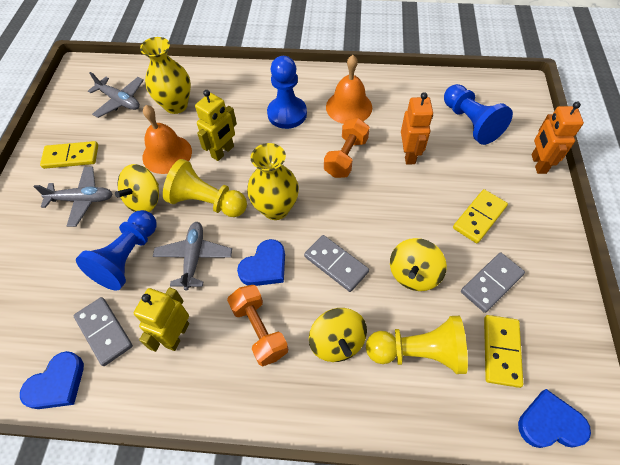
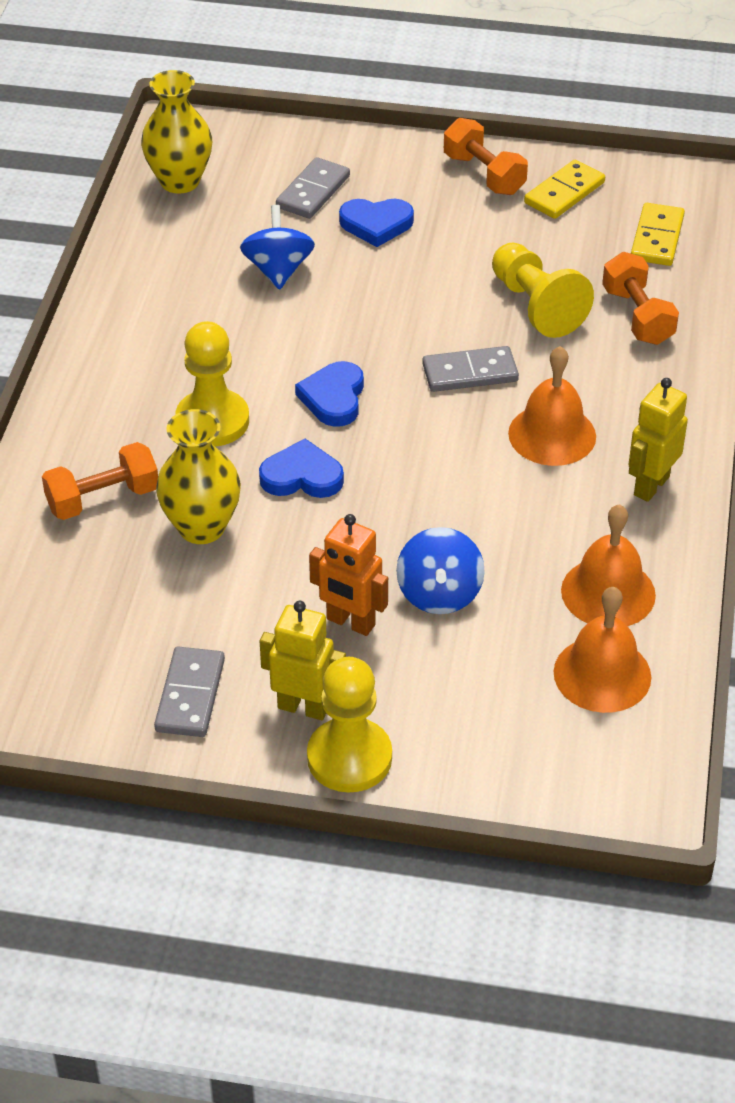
blue pawn: 3 -> 0
blue spinning top: 0 -> 2
grey plane: 3 -> 0
orange bell: 2 -> 3
orange dumbbell: 2 -> 3
orange robot: 2 -> 1
yellow domino: 3 -> 2
yellow pawn: 2 -> 3
yellow spinning top: 3 -> 0

